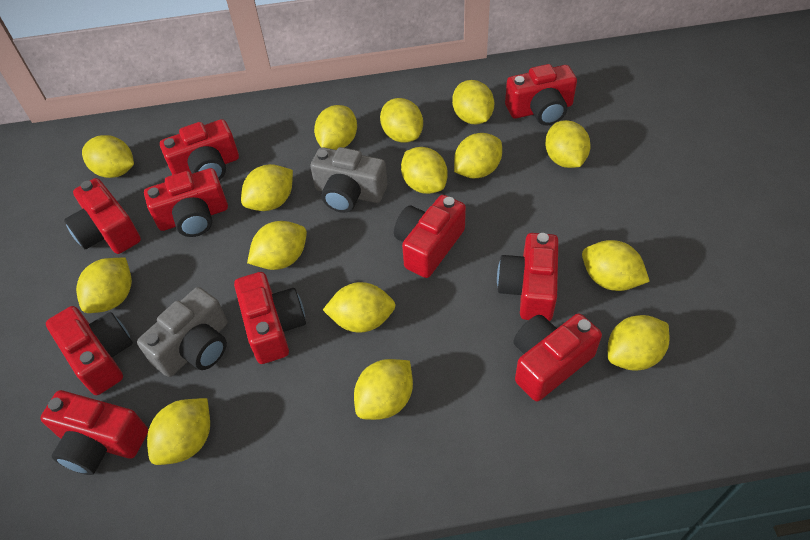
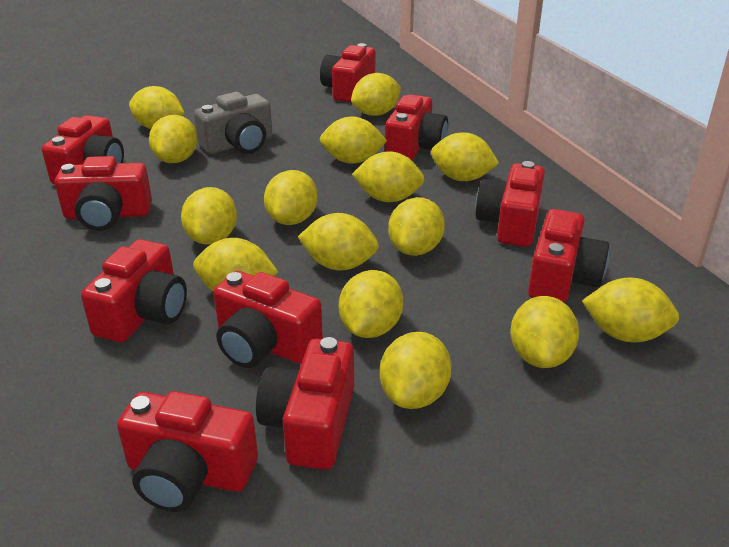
grey camera: 2 -> 1

